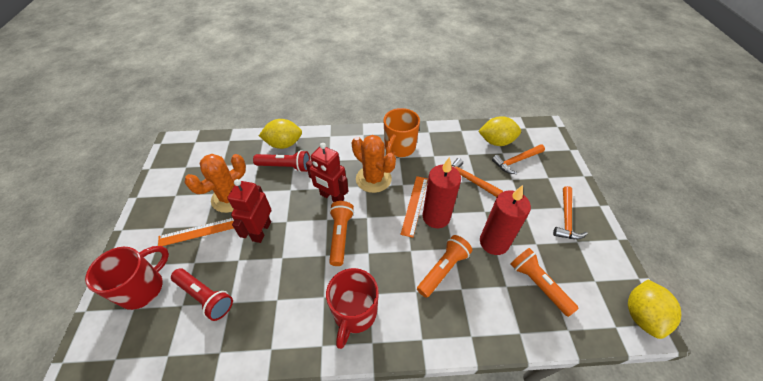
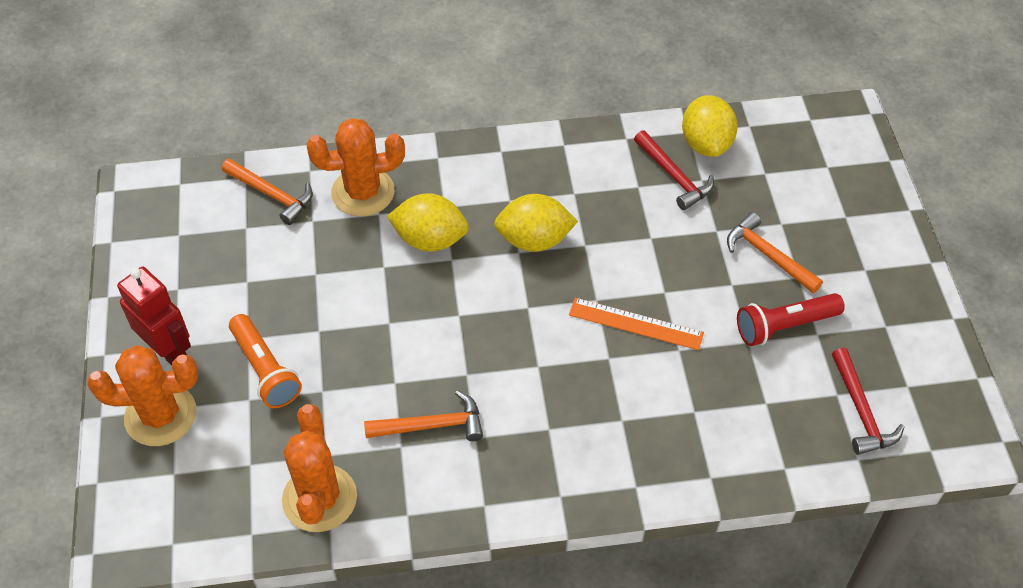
orange cactus: 2 -> 3
orange flashlight: 3 -> 1
orange mug: 1 -> 0
orange ruler: 2 -> 1
red candle: 2 -> 0
red flashlight: 2 -> 1
red hammer: 0 -> 2
red mug: 2 -> 0
red robot: 2 -> 1

